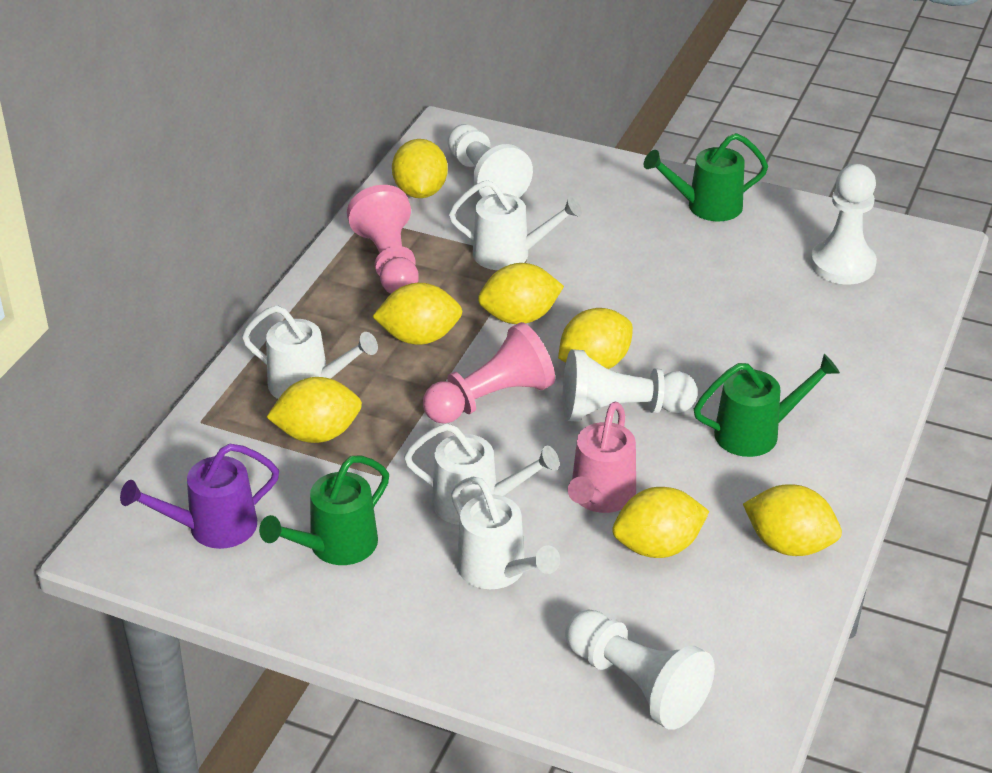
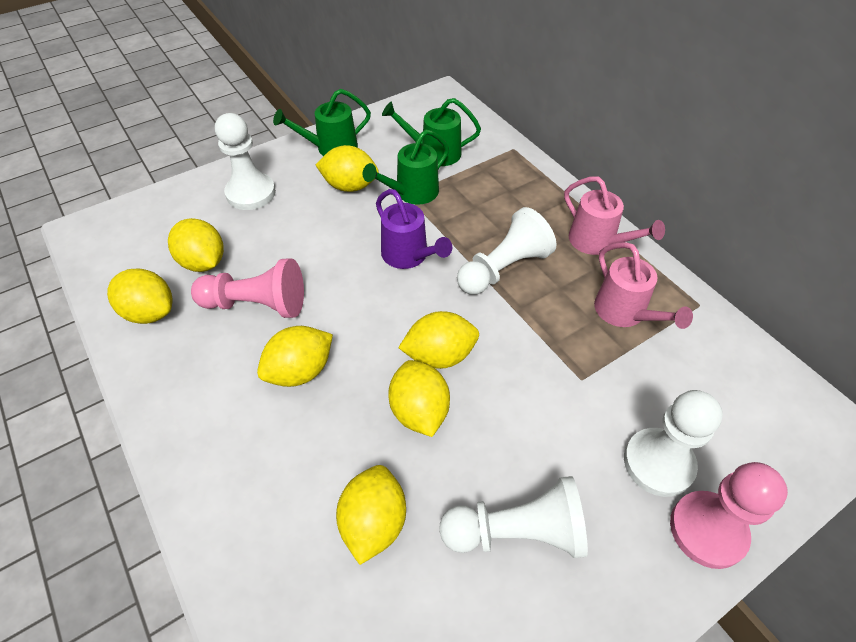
pink watering can: 1 -> 2
white watering can: 4 -> 0

